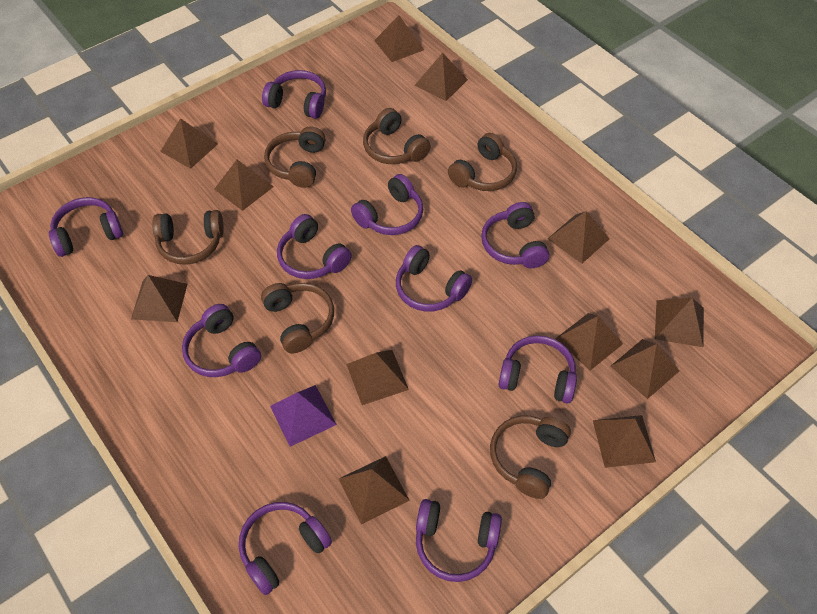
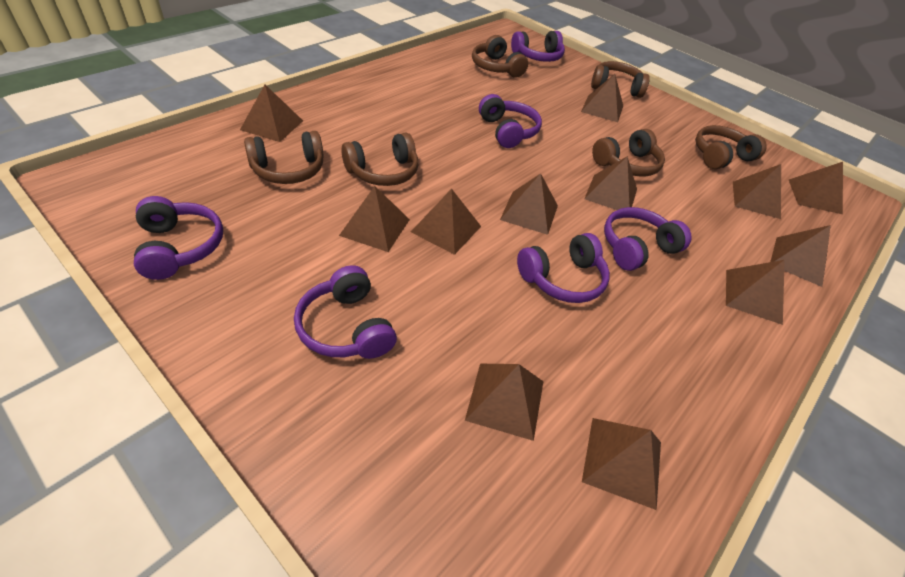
purple headphones: 10 -> 6
purple pyramid: 1 -> 0

